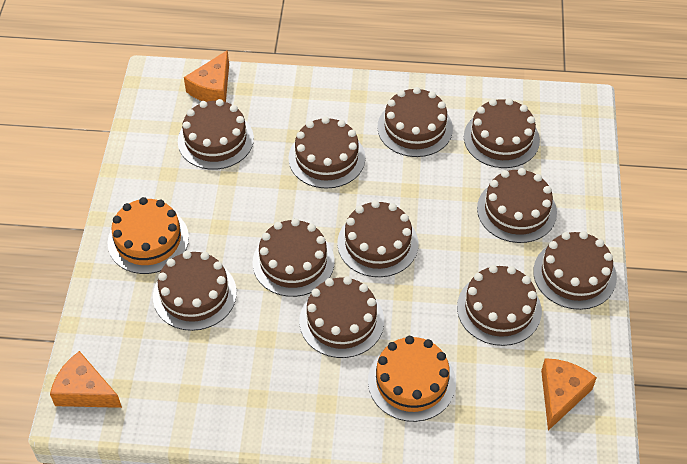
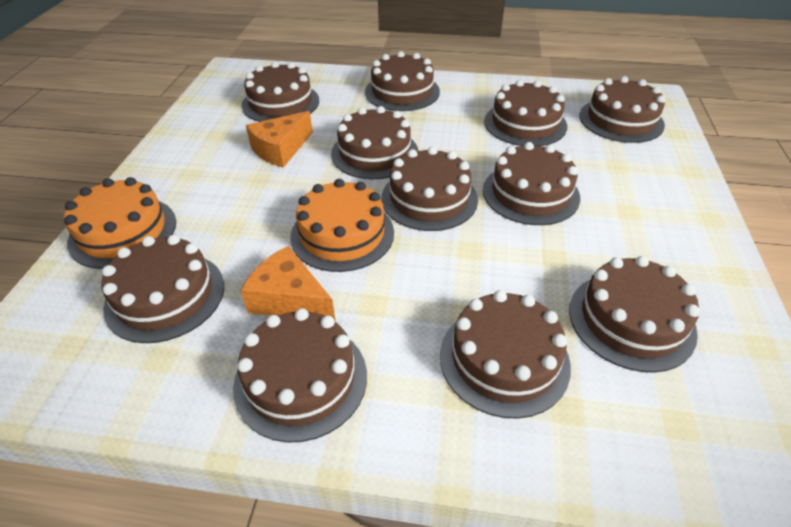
orange cheese: 3 -> 2

